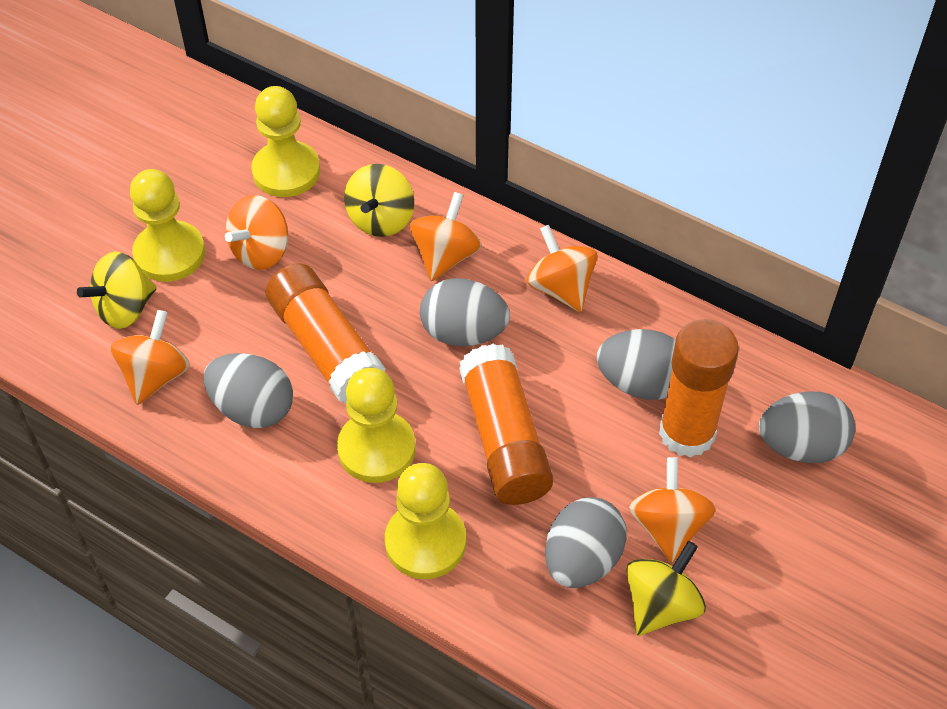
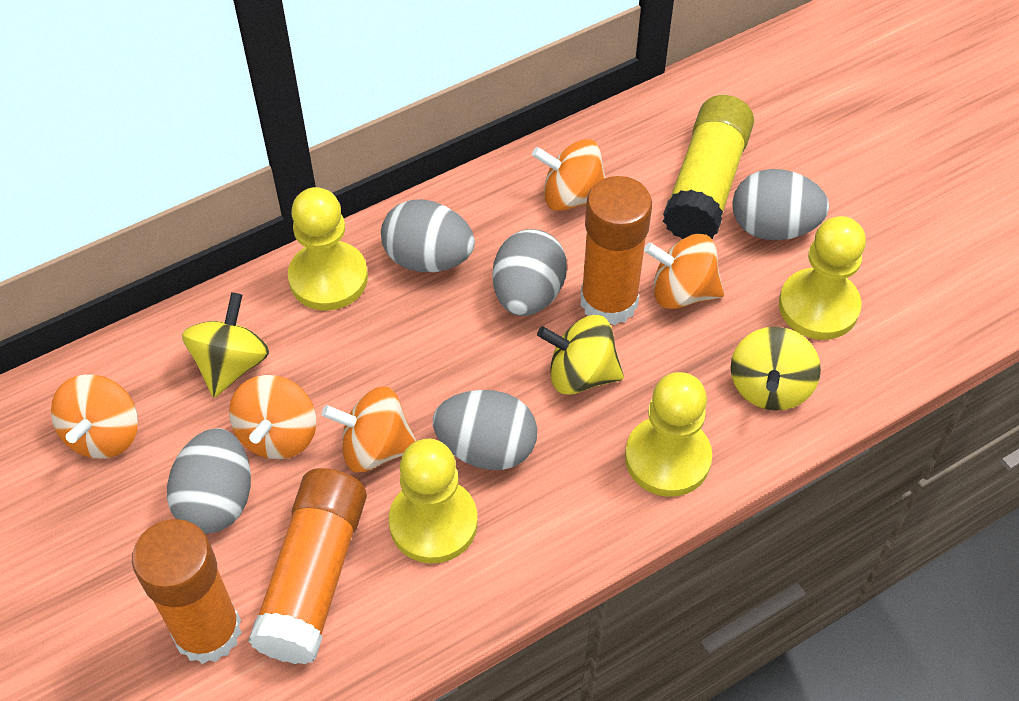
yellow glue stick: 0 -> 1

